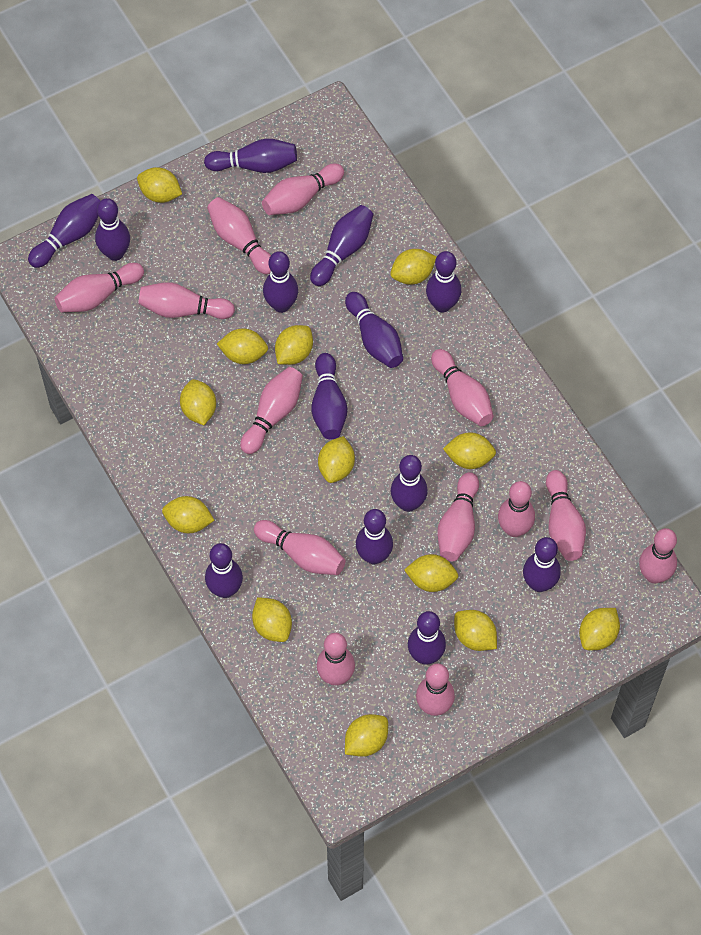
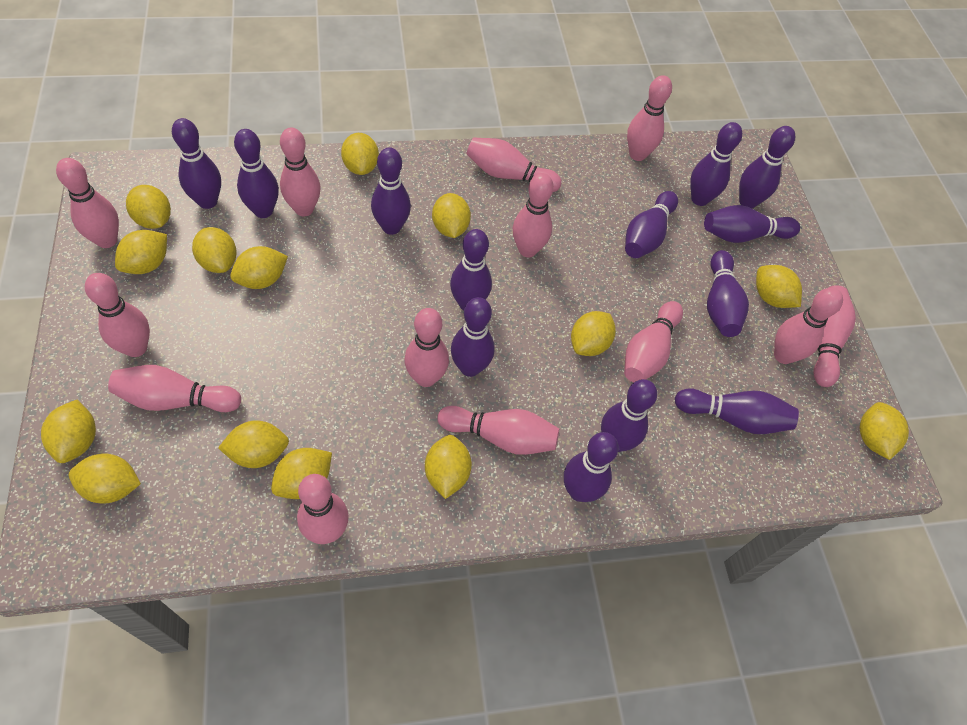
yellow lemon: 13 -> 14

